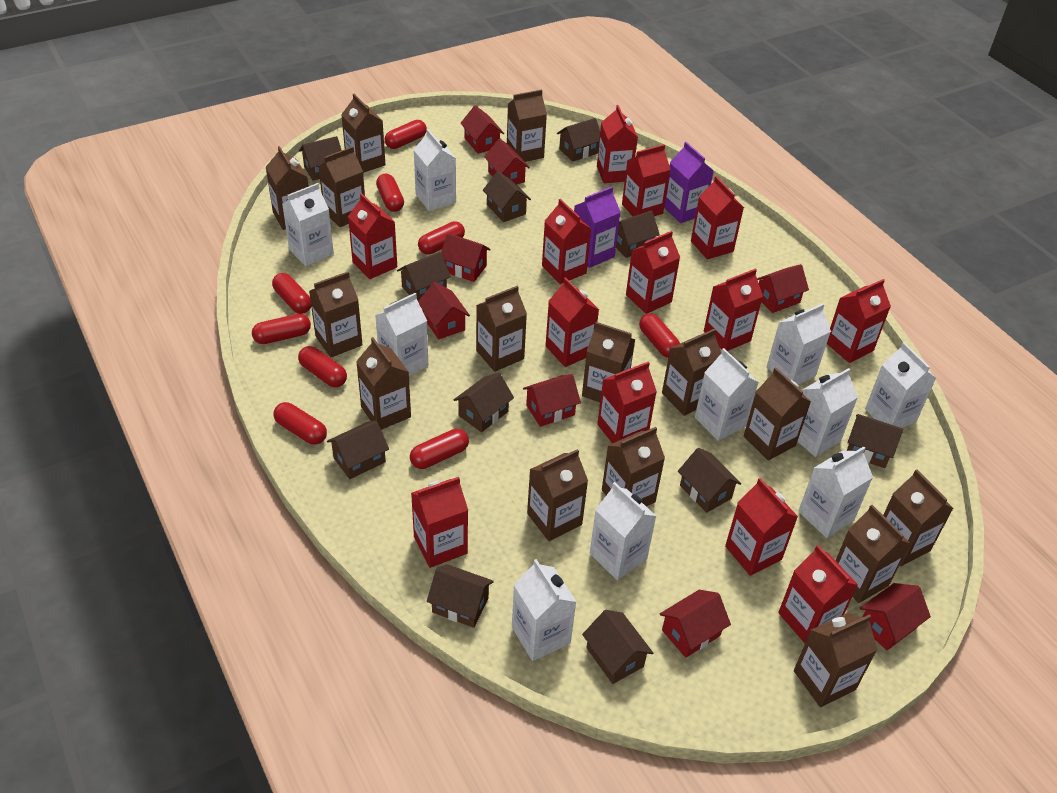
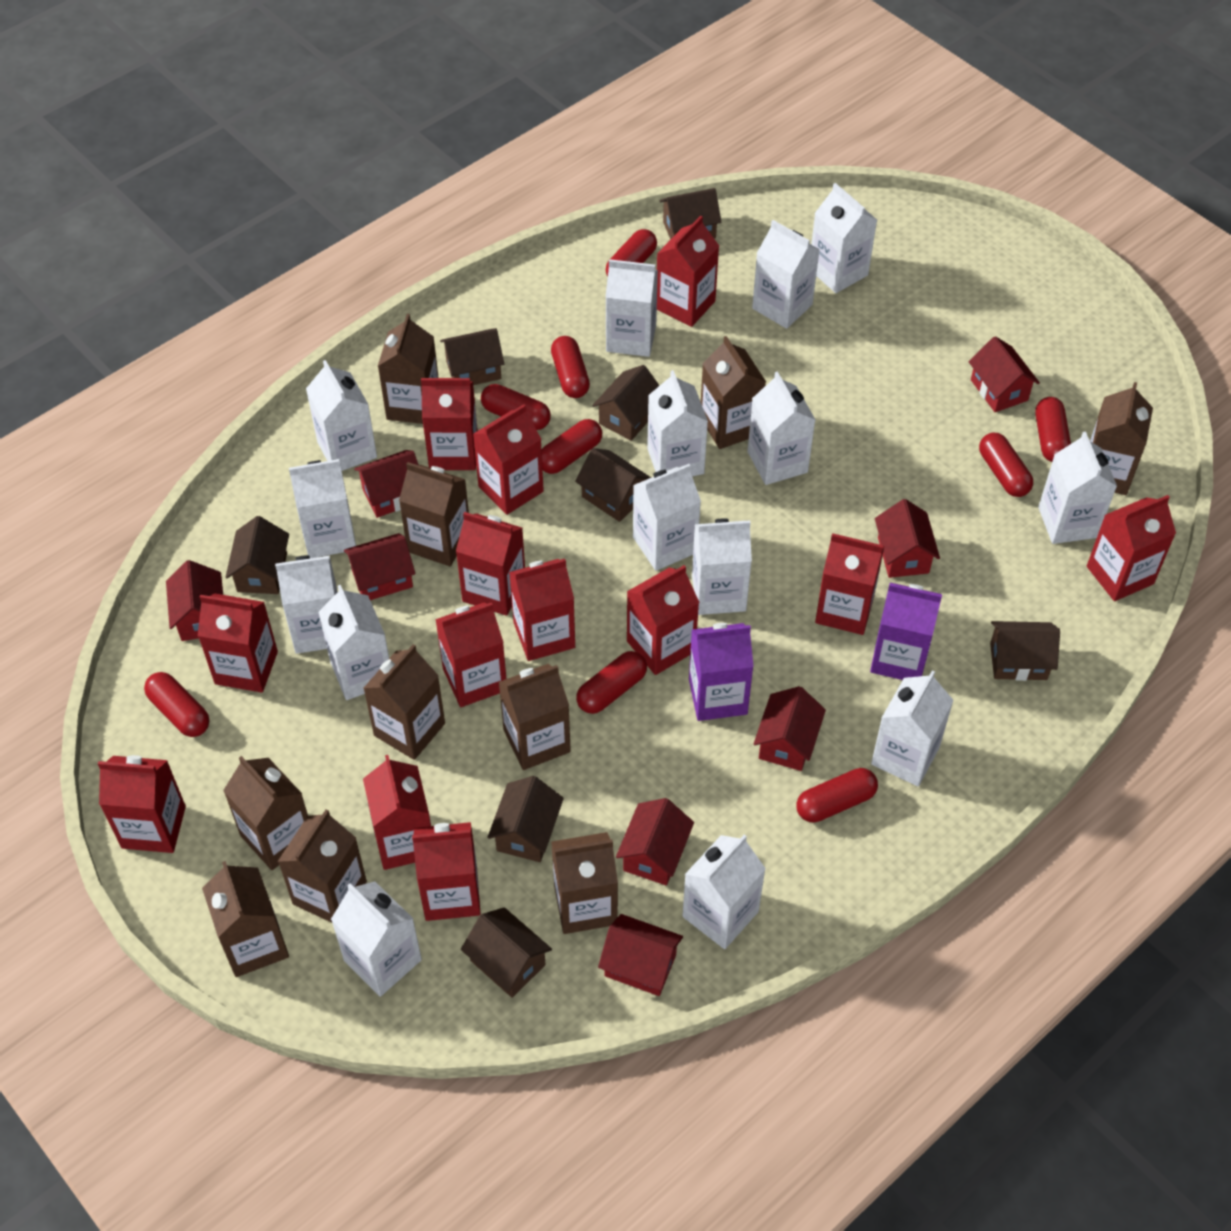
brown carton: 15 -> 10
brown house: 11 -> 8
white carton: 10 -> 15

